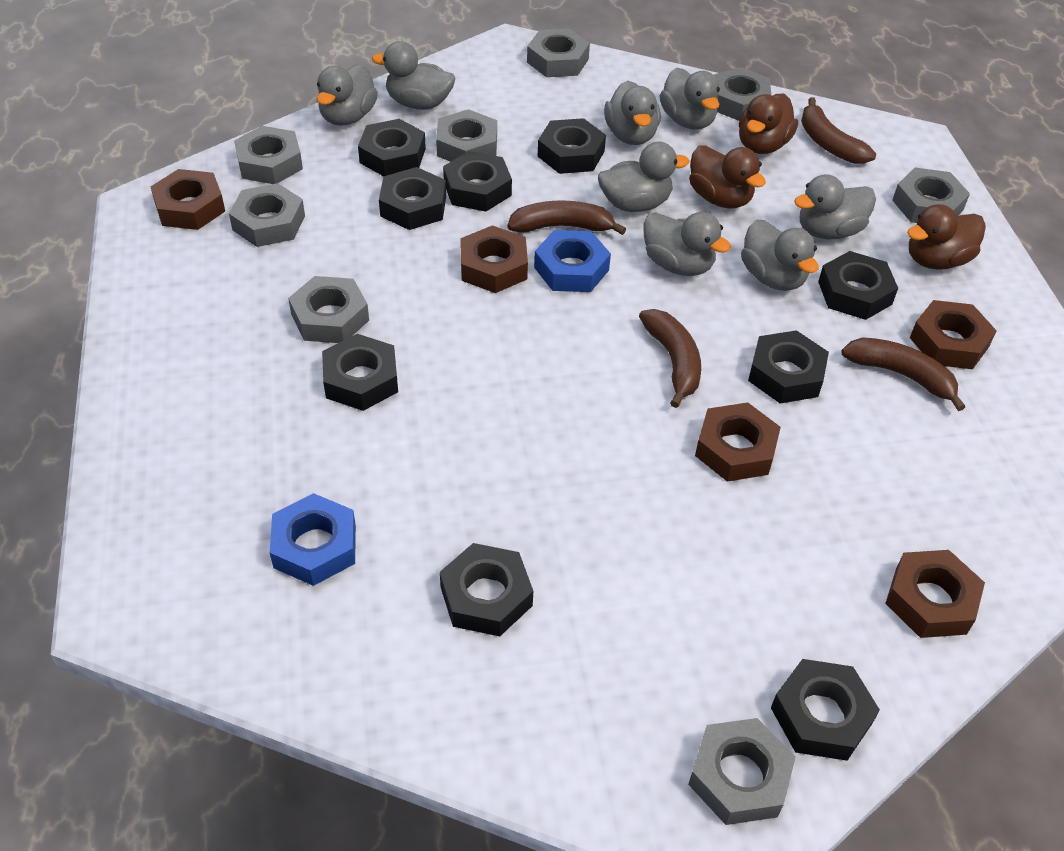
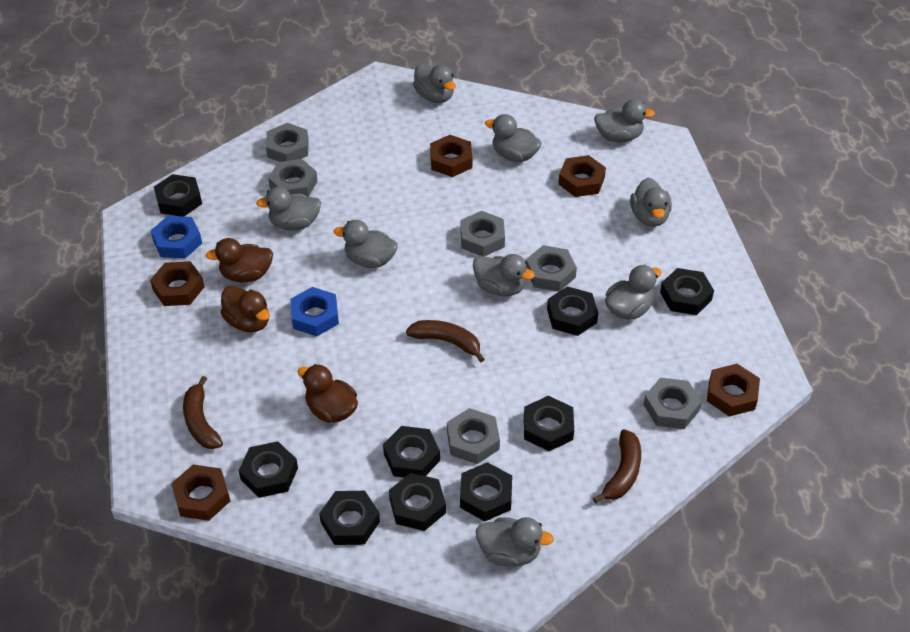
brown banana: 4 -> 3
grey duck: 8 -> 9
grey nut: 8 -> 6

